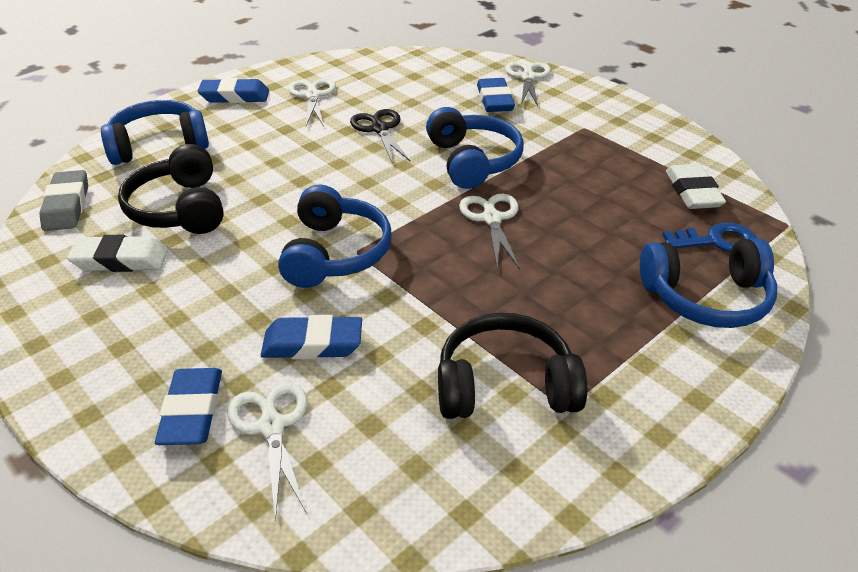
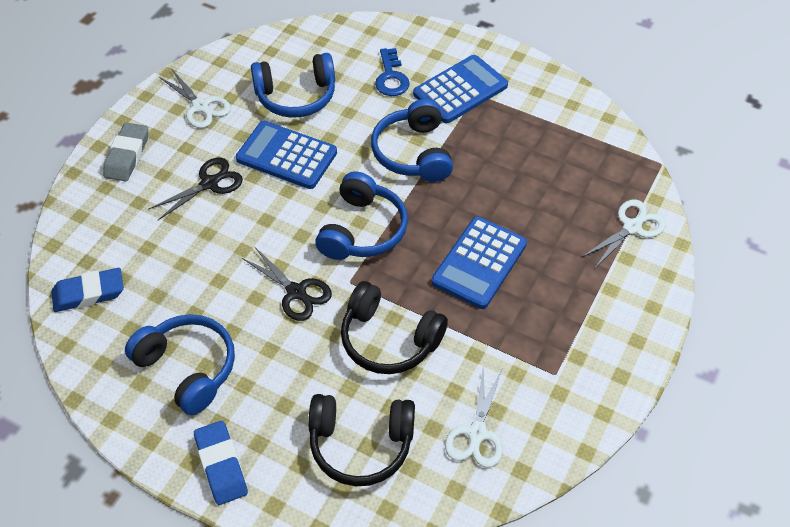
black scissors: 1 -> 2
blue calculator: 0 -> 3
blue eraser: 4 -> 2
white eraser: 2 -> 0
white scissors: 4 -> 3

